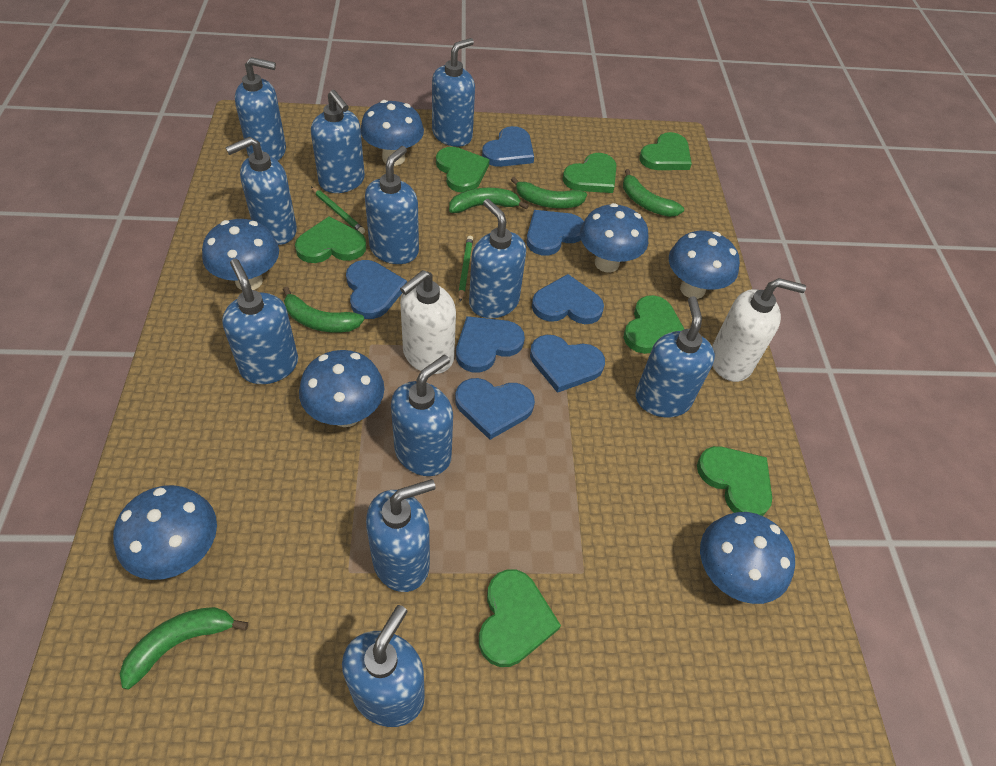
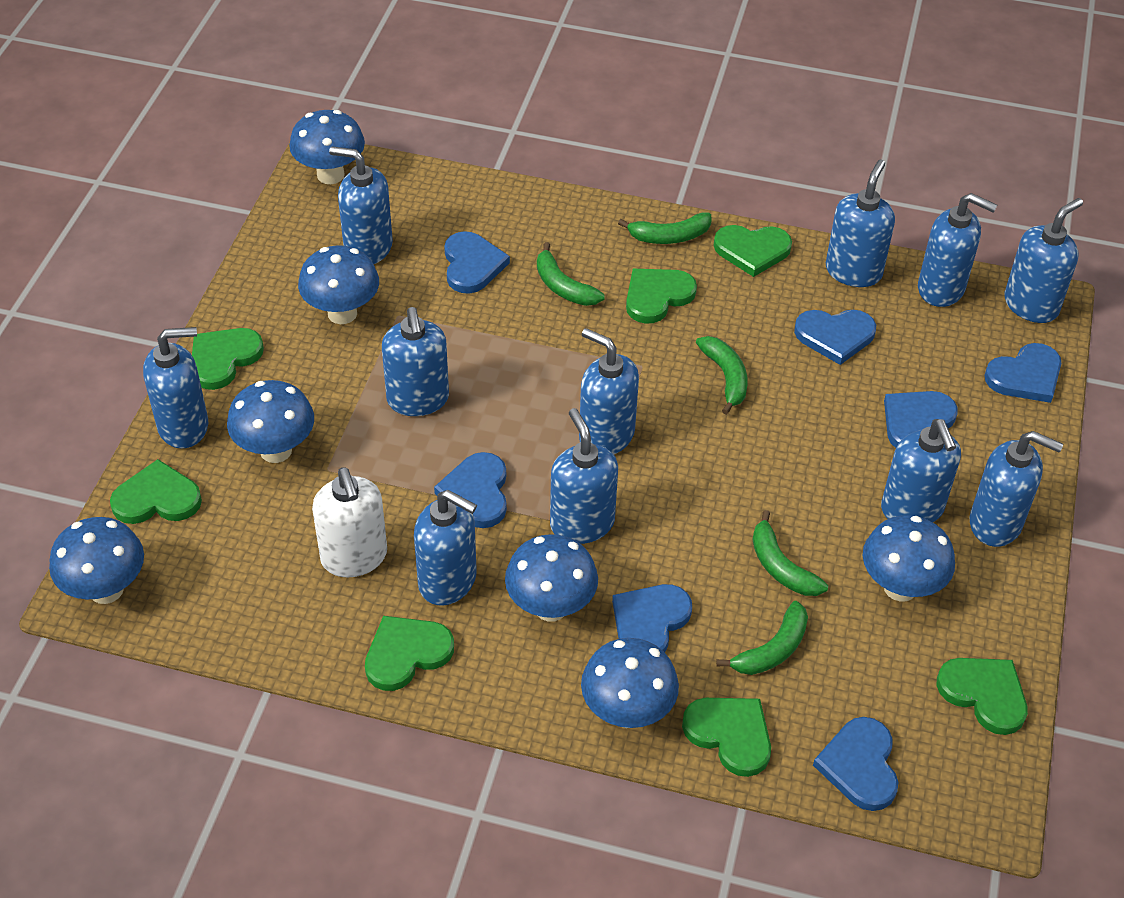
green pencil: 2 -> 0
white soap dispenser: 2 -> 1

